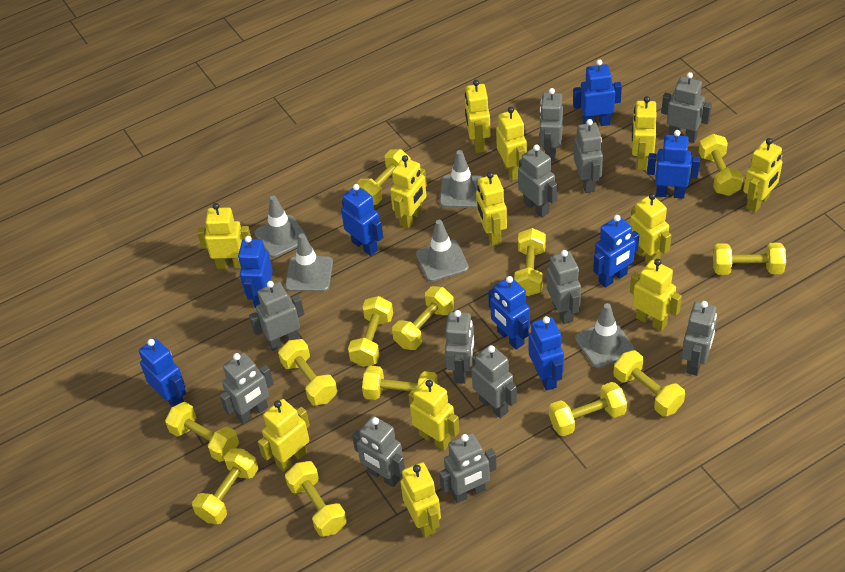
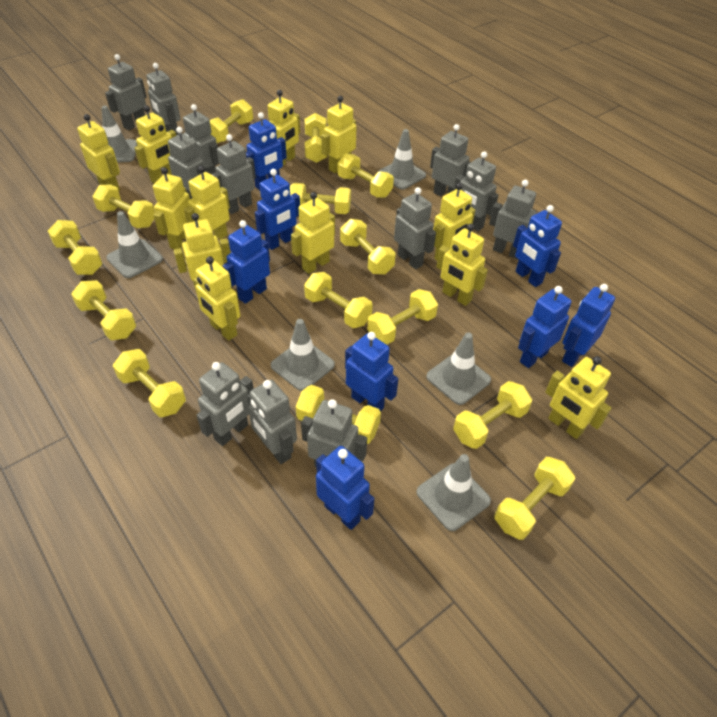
grey traffic cone: 5 -> 6
yellow dumbbell: 13 -> 14

